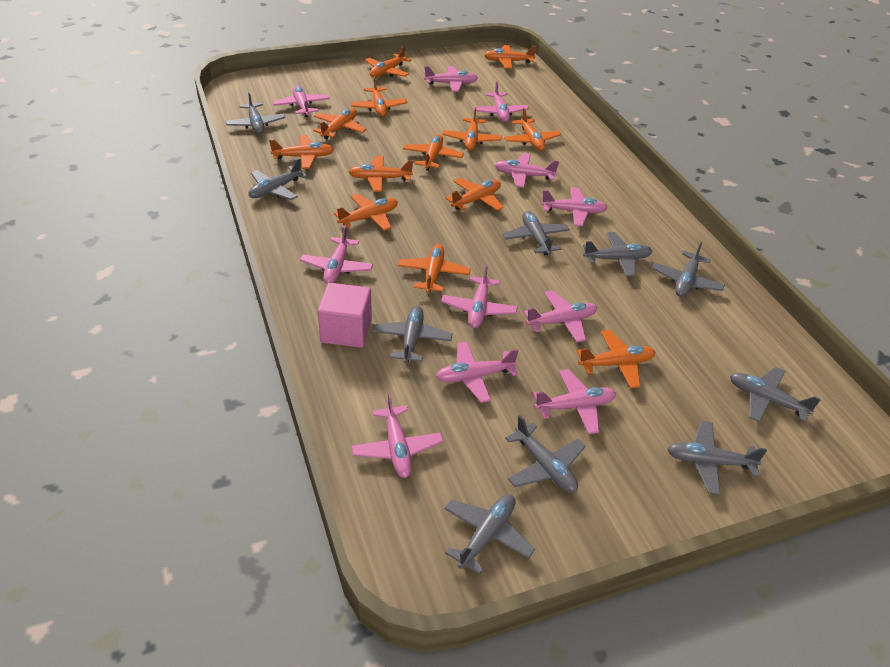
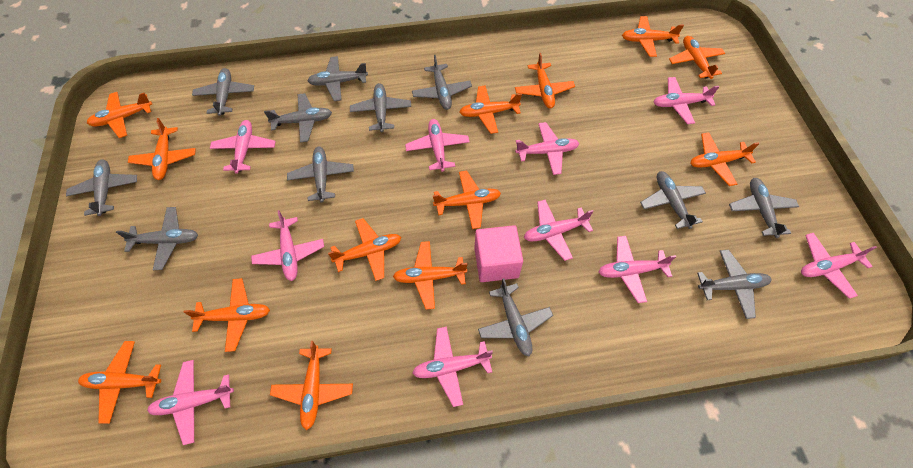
grey plane: 10 -> 12
pink plane: 11 -> 10

